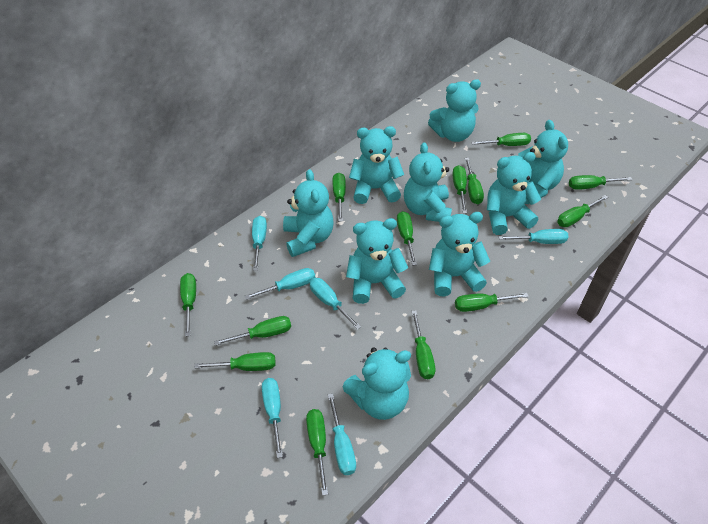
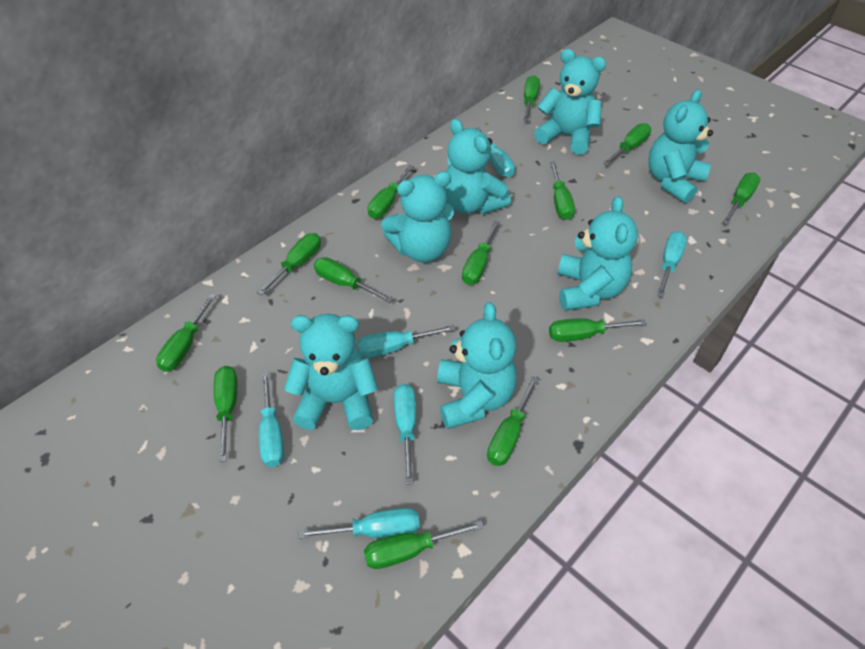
turquoise teddy bear: 9 -> 7

